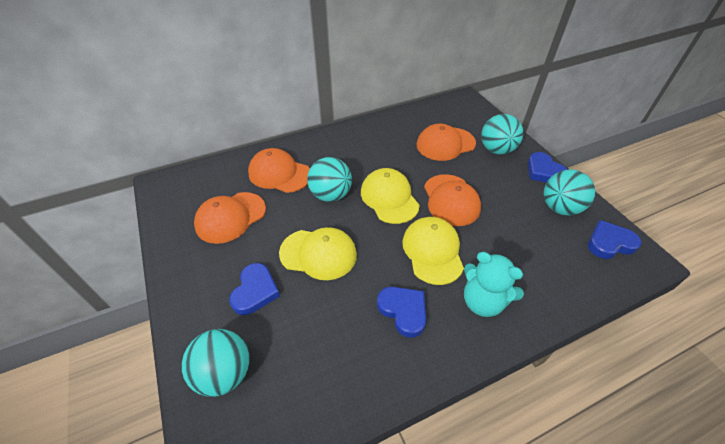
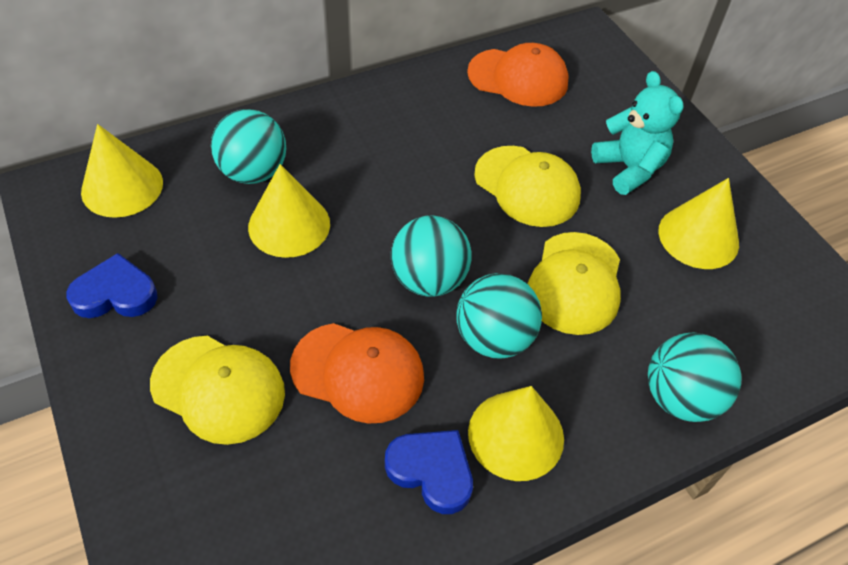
blue heart: 4 -> 2
orange cap: 4 -> 2
yellow cone: 0 -> 4

